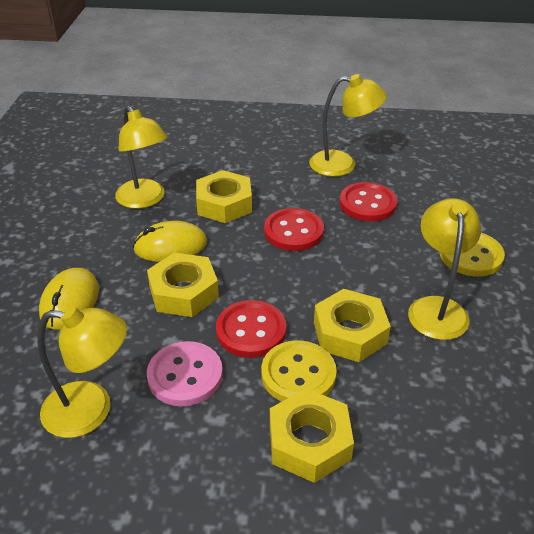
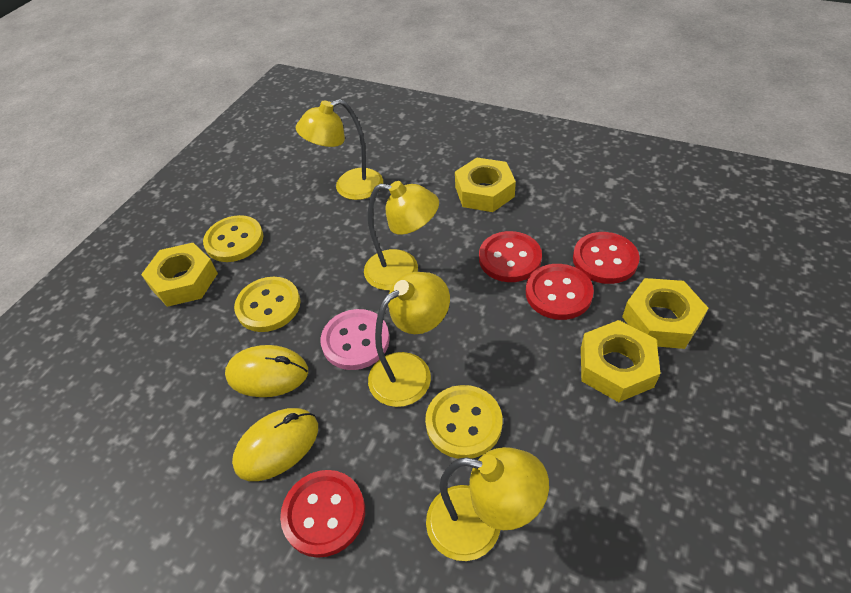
red button: 3 -> 4
yellow button: 2 -> 3

